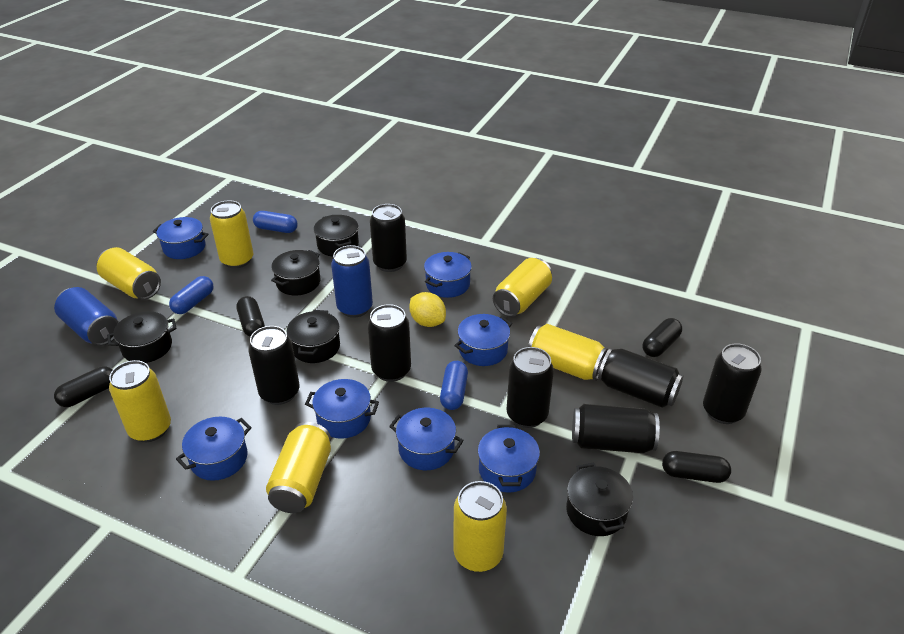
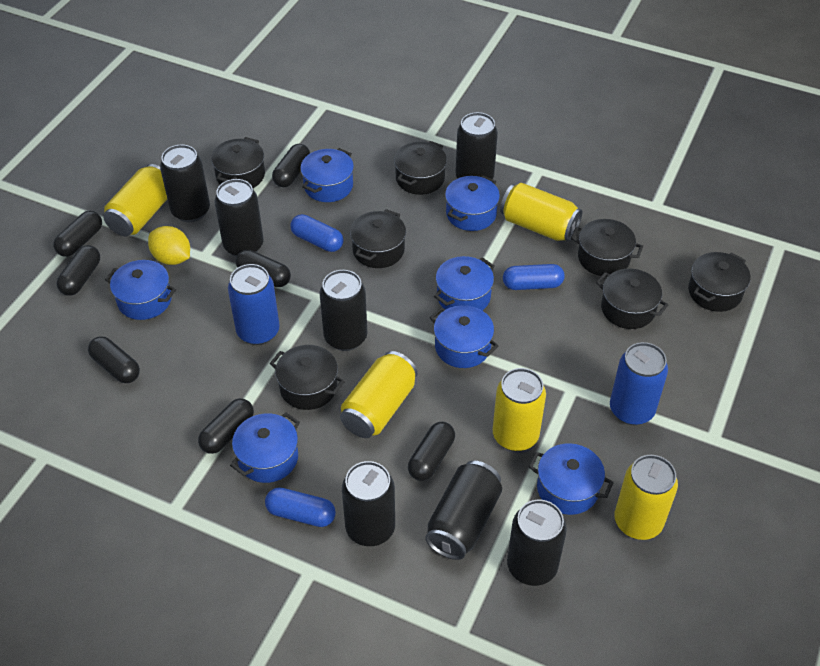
black capsule: 4 -> 7
black pot: 5 -> 7
yellow can: 7 -> 5

